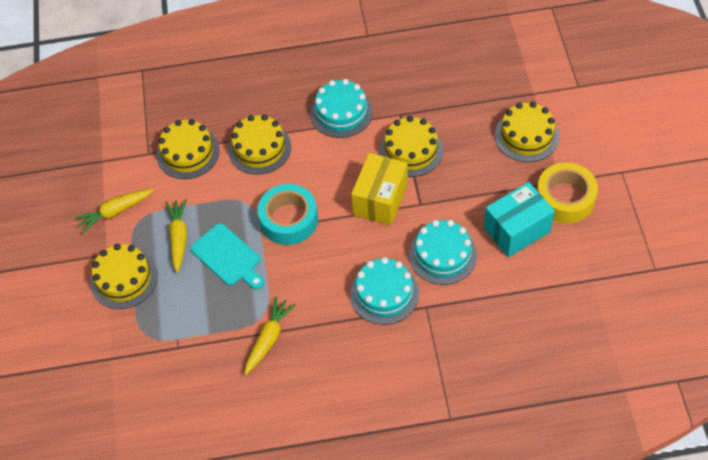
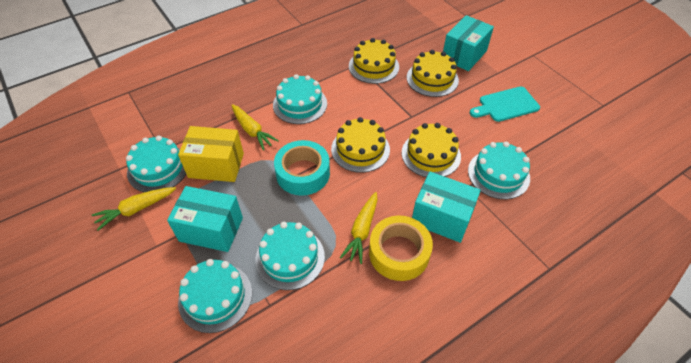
turquoise box: 1 -> 3
turquoise cake: 3 -> 5
yellow cake: 5 -> 4

